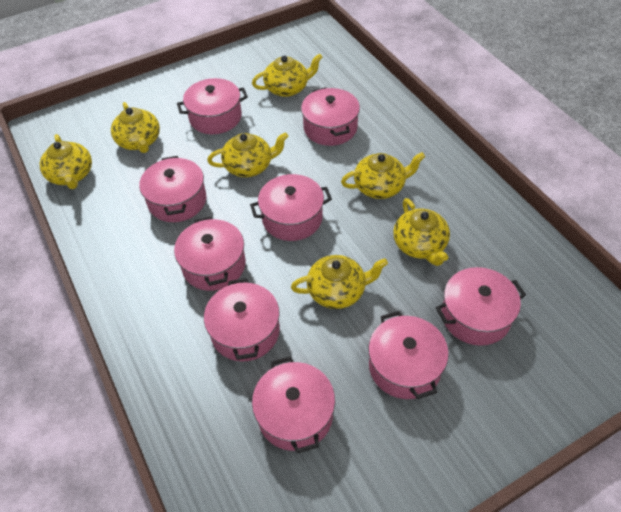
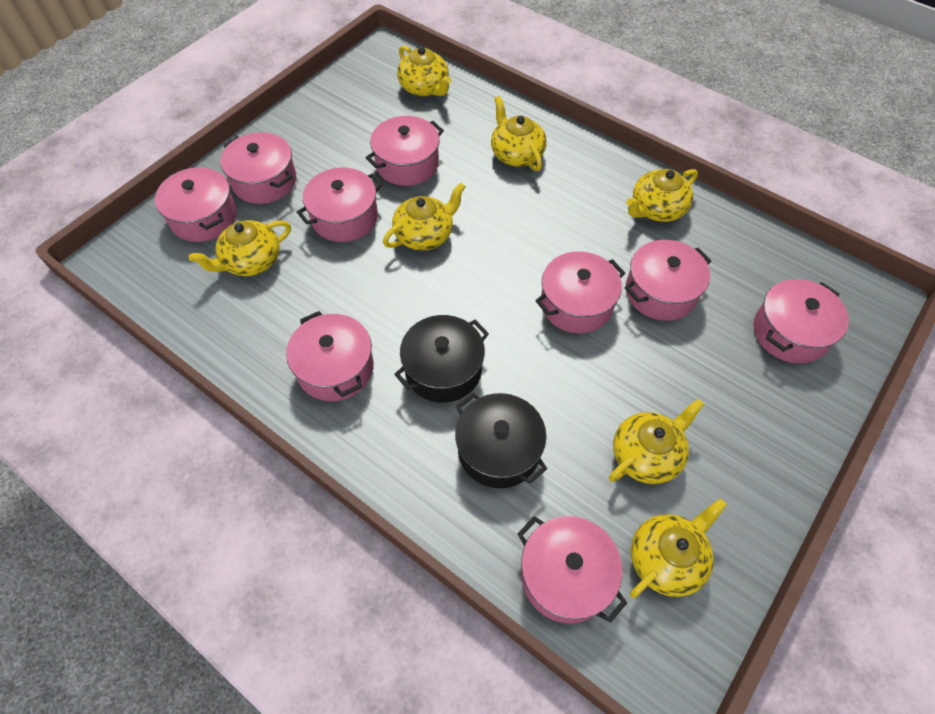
black pot: 0 -> 2

